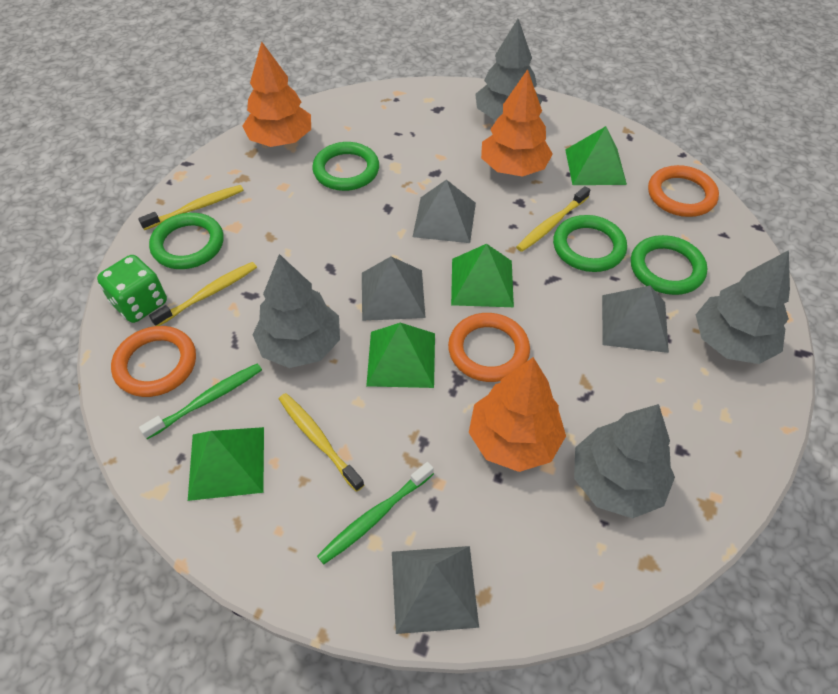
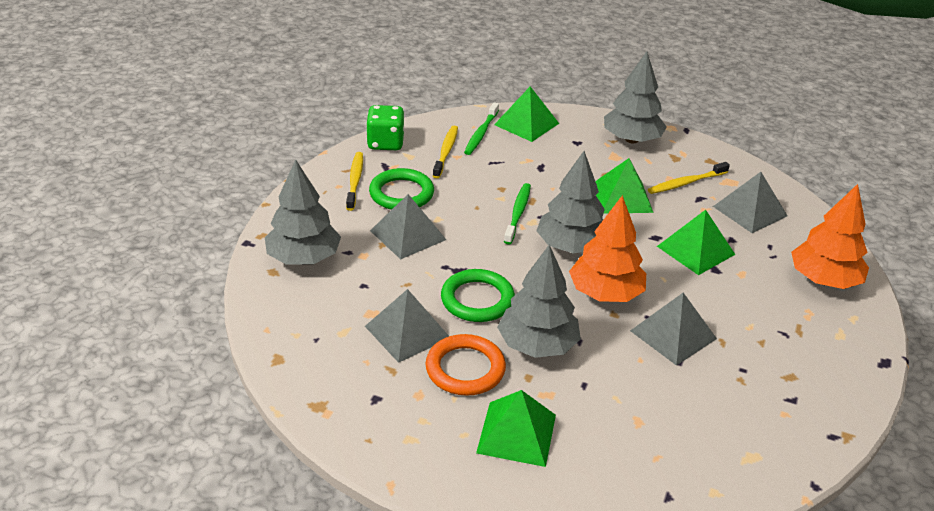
green ring: 4 -> 2
orange ring: 3 -> 1
orange tree: 3 -> 2
yellow toothbrush: 4 -> 3

